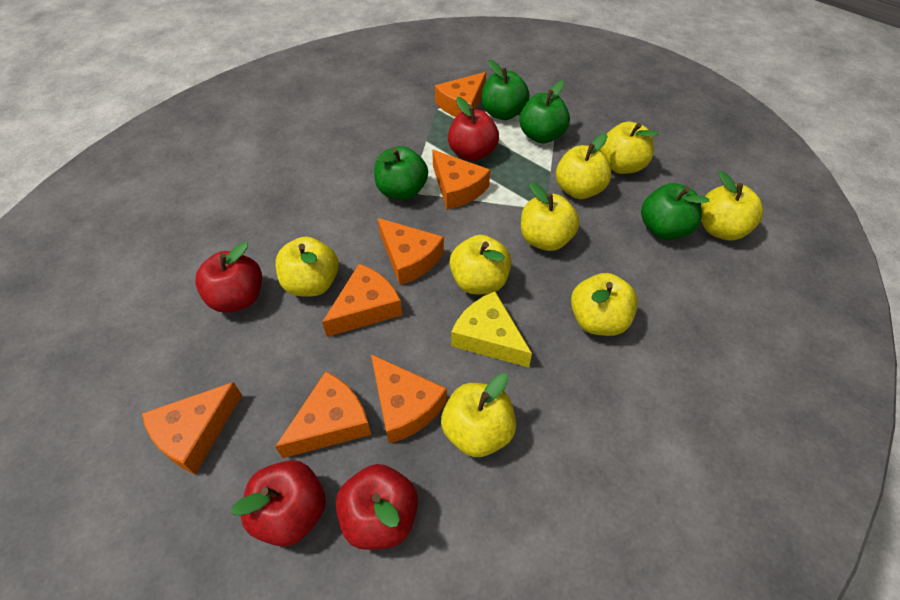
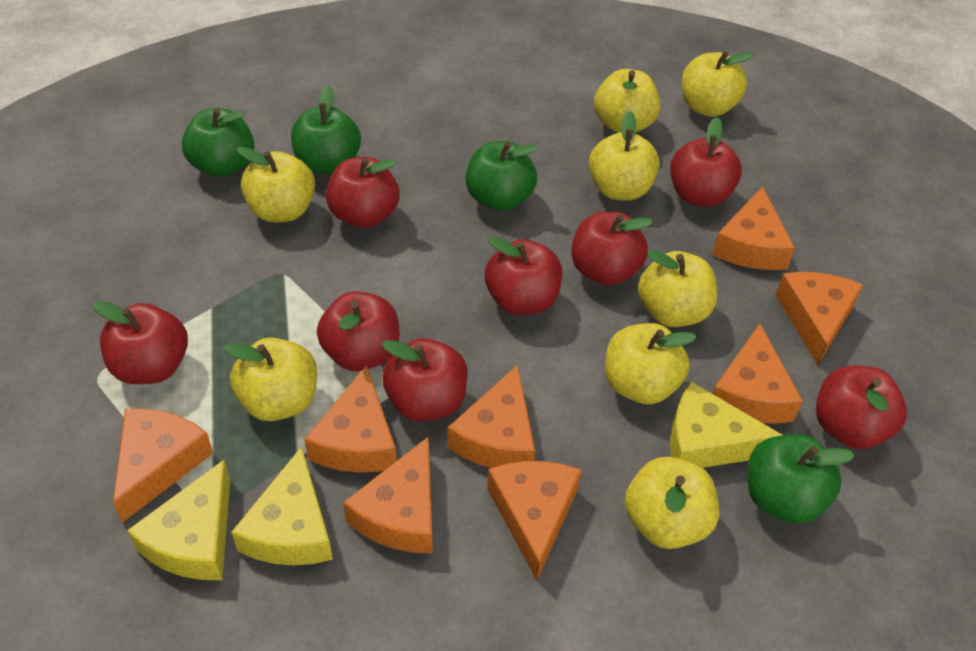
orange cheese: 7 -> 8
red apple: 4 -> 8
yellow cheese: 1 -> 3

